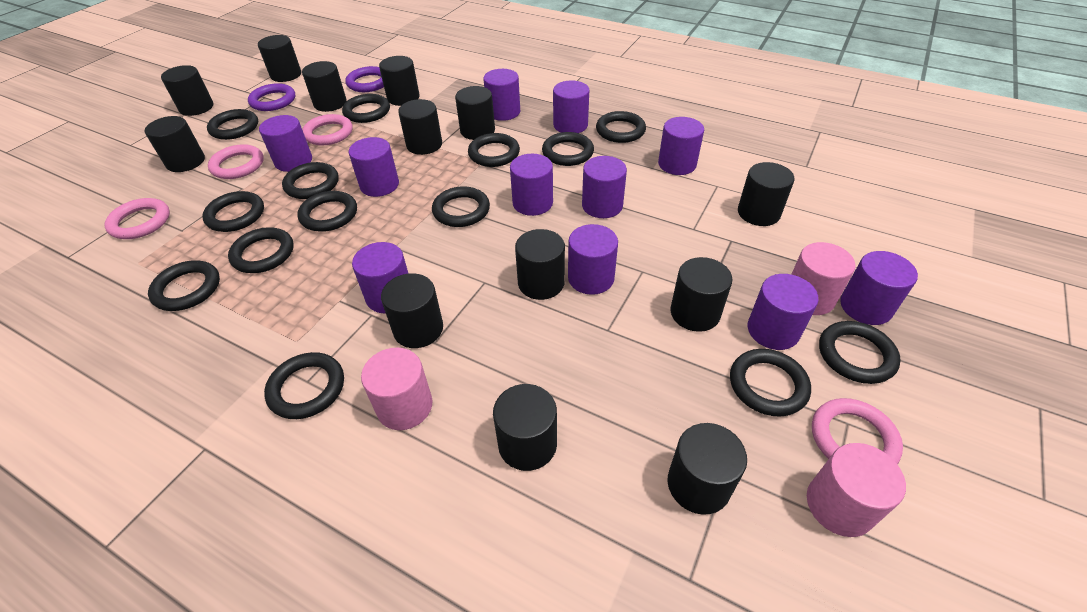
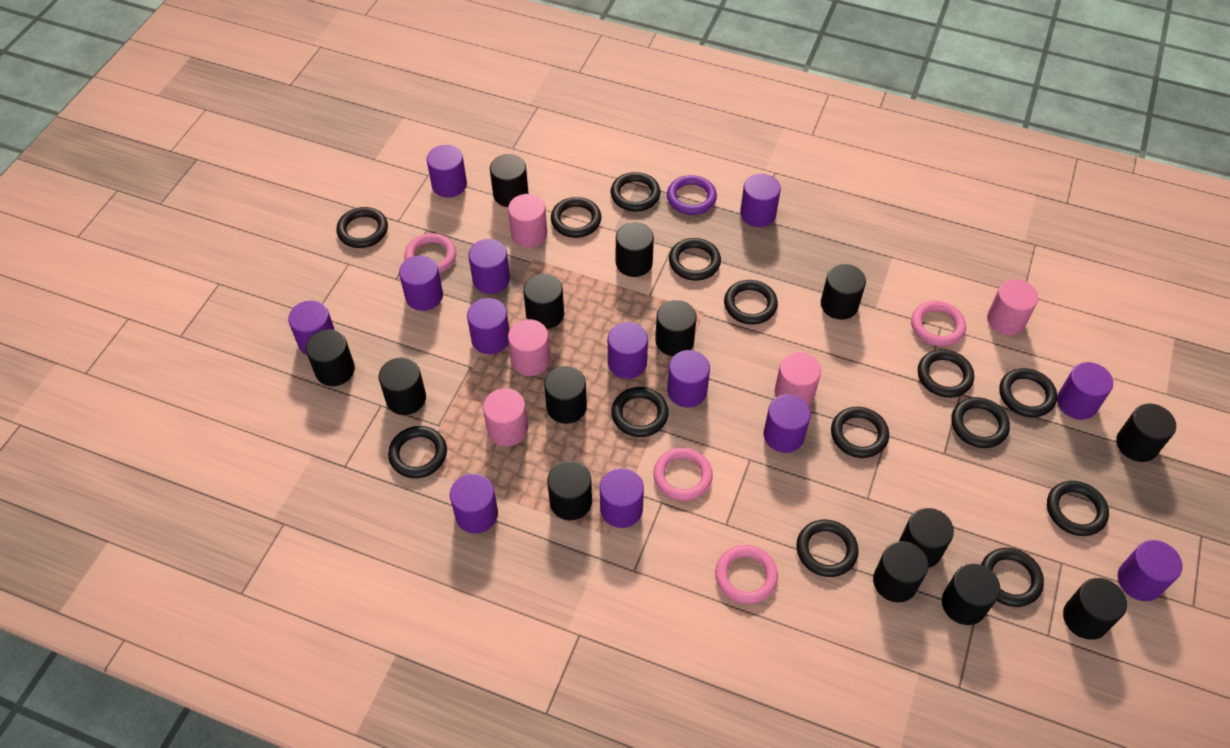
black cylinder: 13 -> 14
pink cylinder: 3 -> 5
purple cylinder: 11 -> 13
purple ring: 2 -> 1

